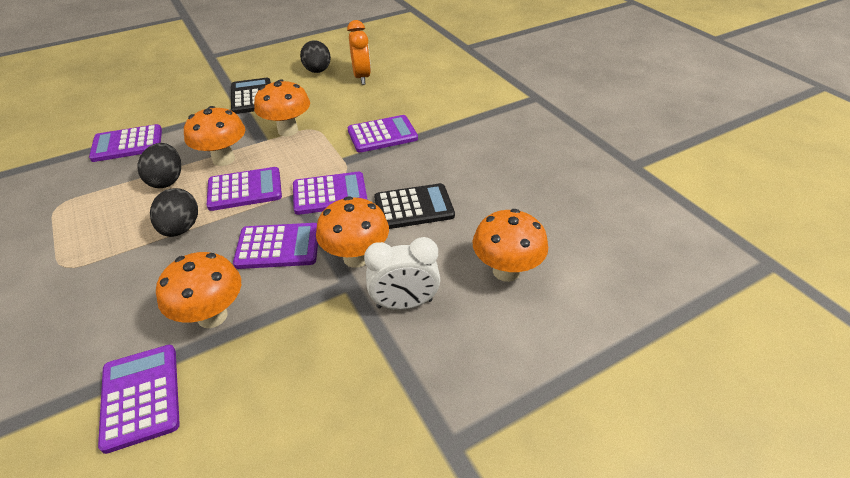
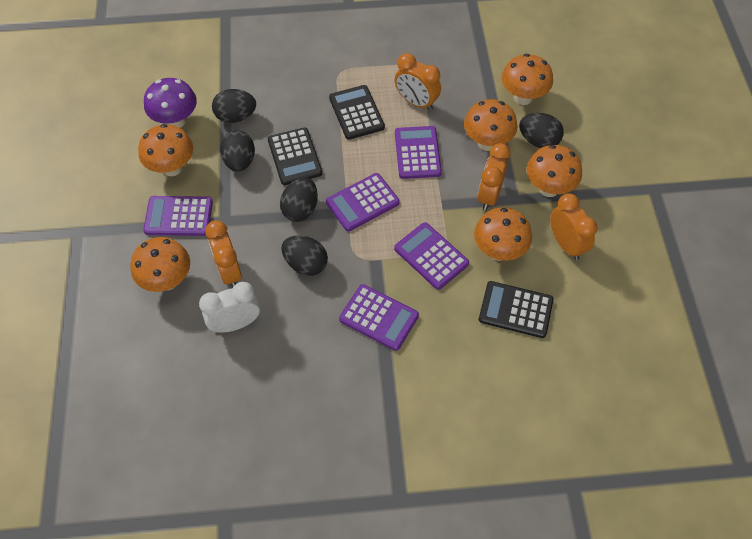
black calculator: 2 -> 3
black egg: 3 -> 5
orange clock: 1 -> 4
orange mushroom: 5 -> 6
purple calculator: 6 -> 5
purple mushroom: 0 -> 1

